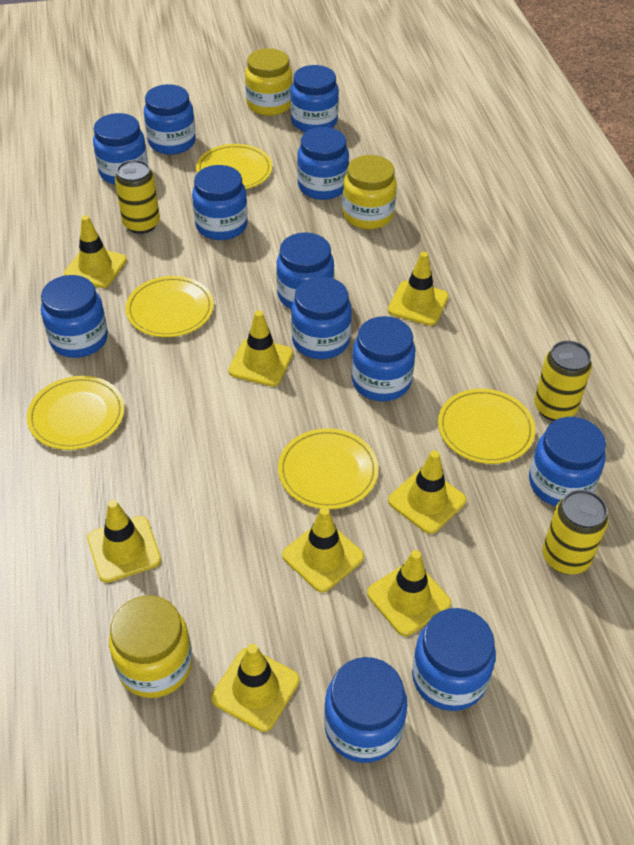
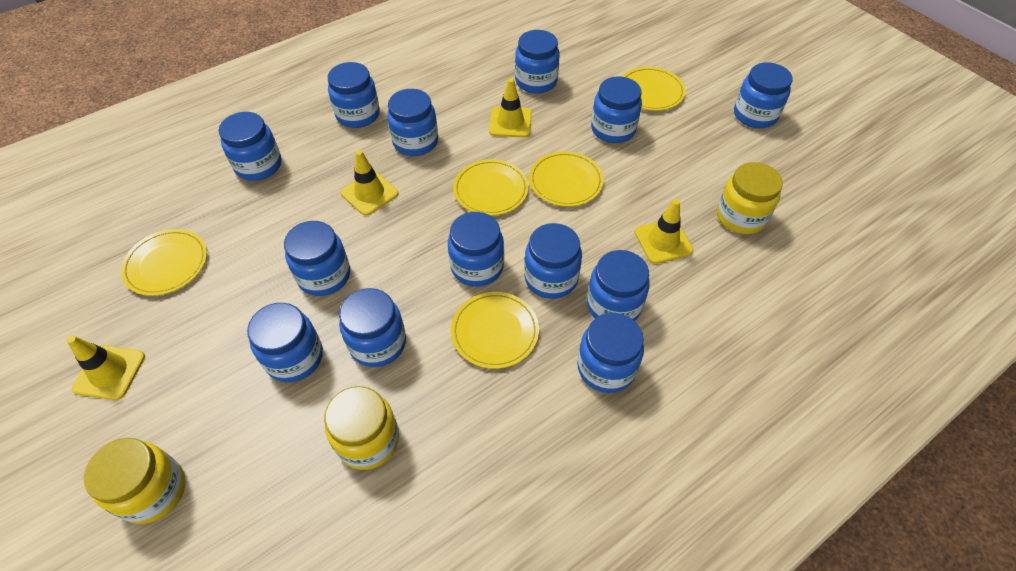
blue jar: 12 -> 13
yellow can: 3 -> 0
yellow traffic cone: 8 -> 4

